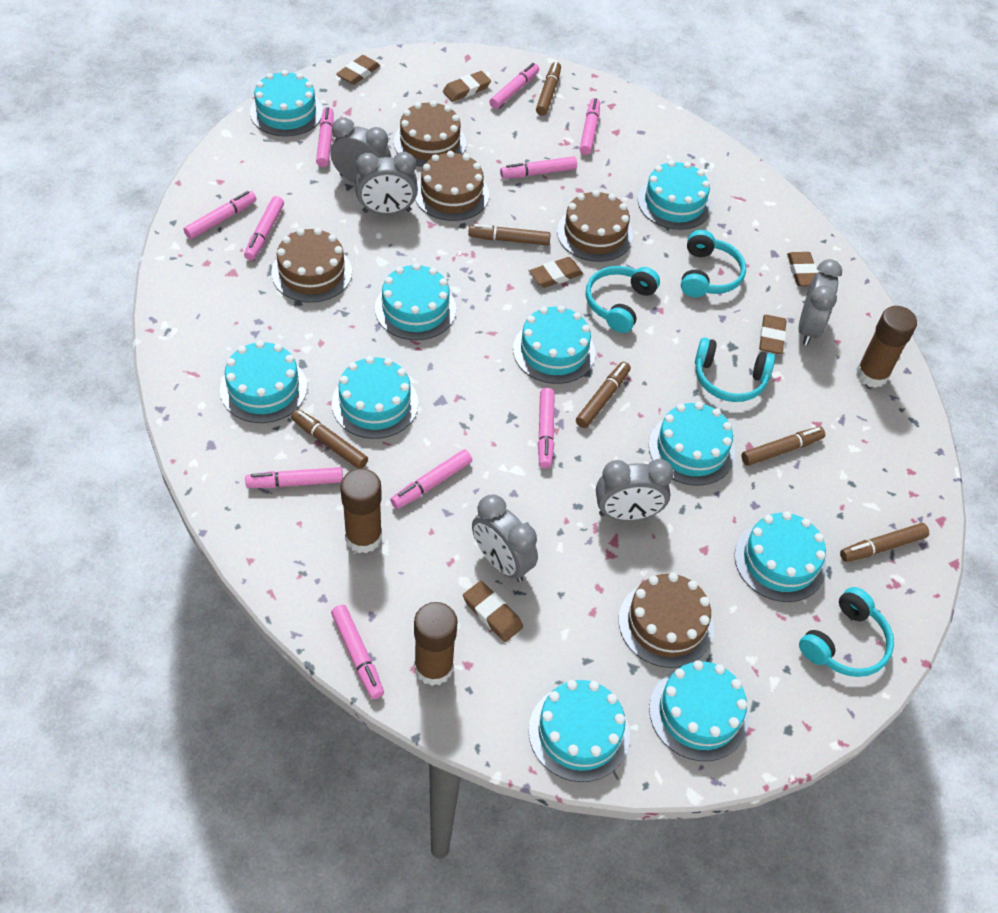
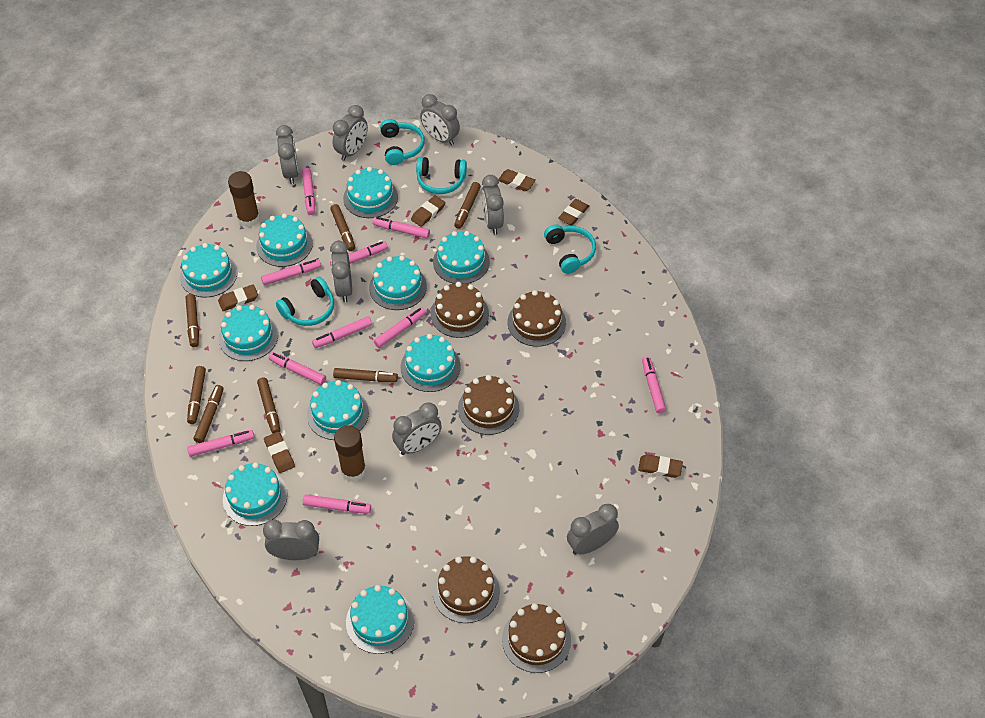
brown glue stick: 3 -> 2
brown marker: 6 -> 7
grey clock: 5 -> 8

